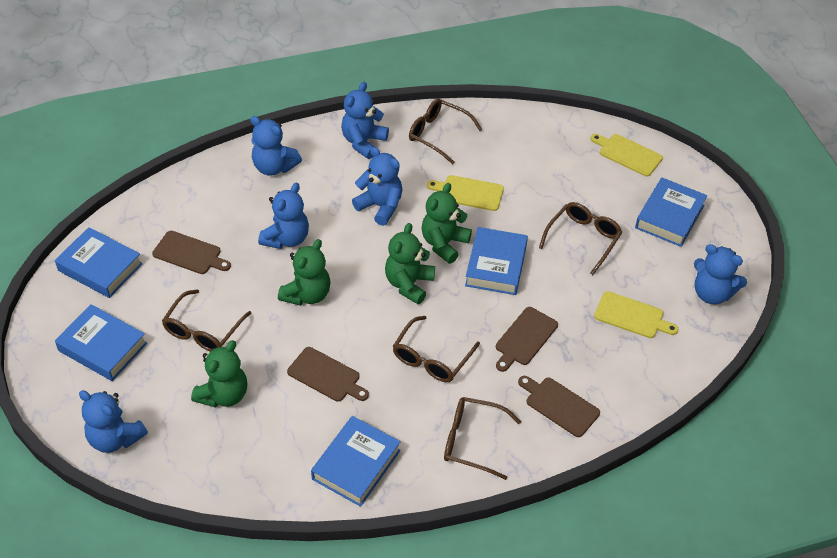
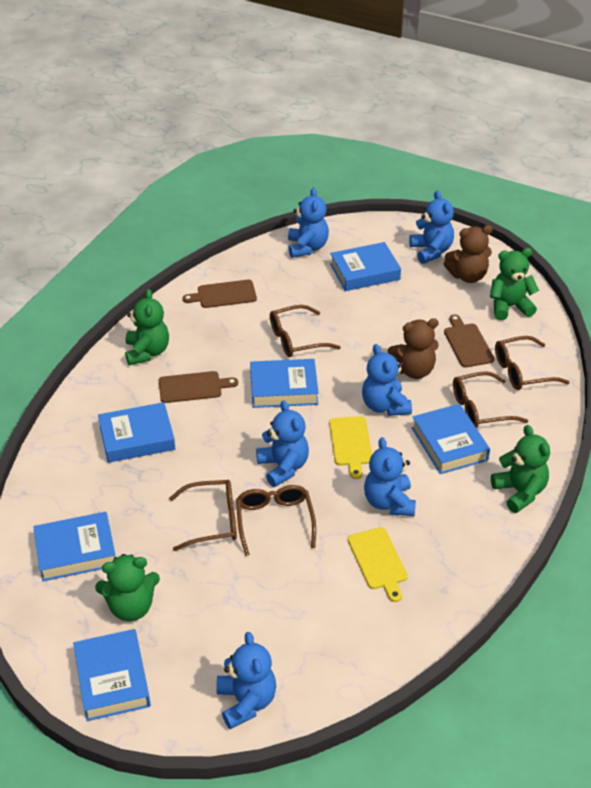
blue book: 5 -> 6
brown cutting board: 4 -> 3
brown teddy bear: 0 -> 2
yellow cutting board: 3 -> 2

